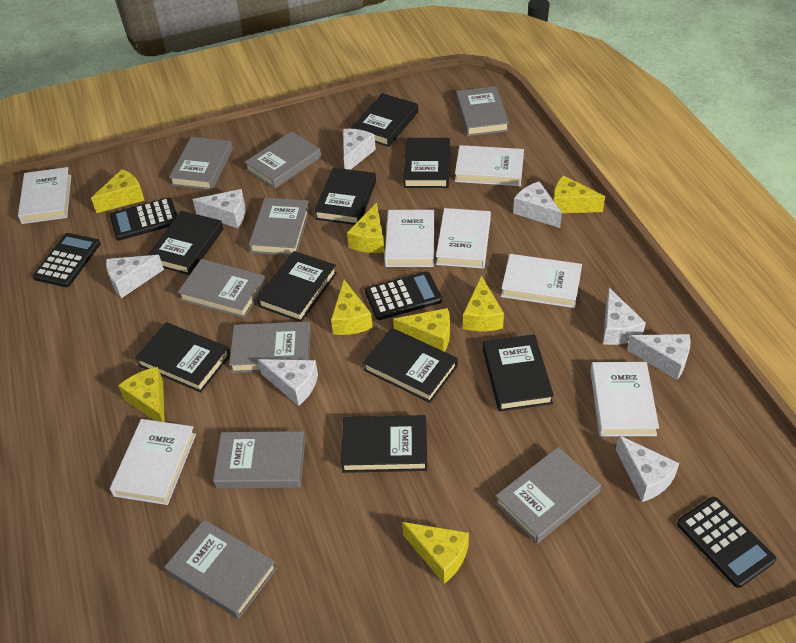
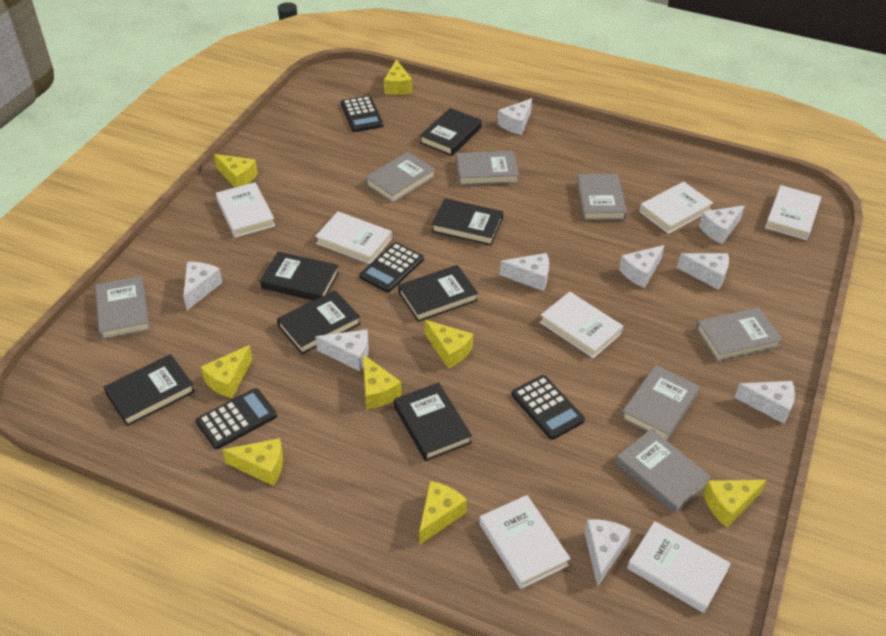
black book: 9 -> 7
grey book: 9 -> 7
white cheese: 8 -> 9

